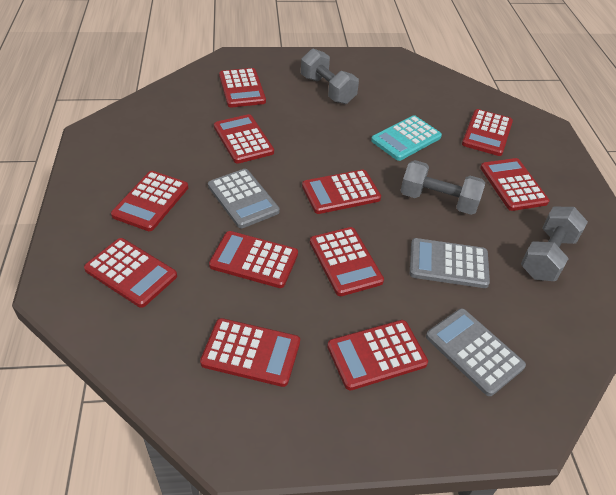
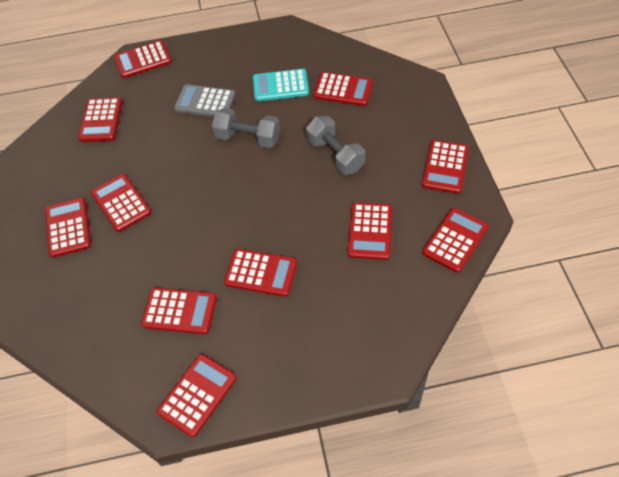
grey calculator: 3 -> 1
grey dumbbell: 3 -> 2

